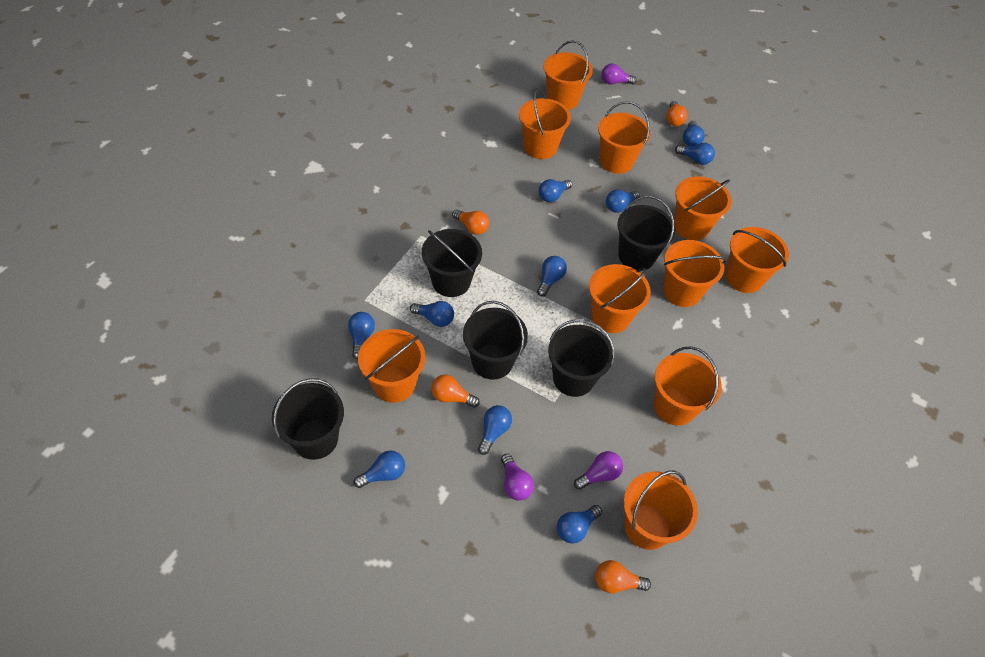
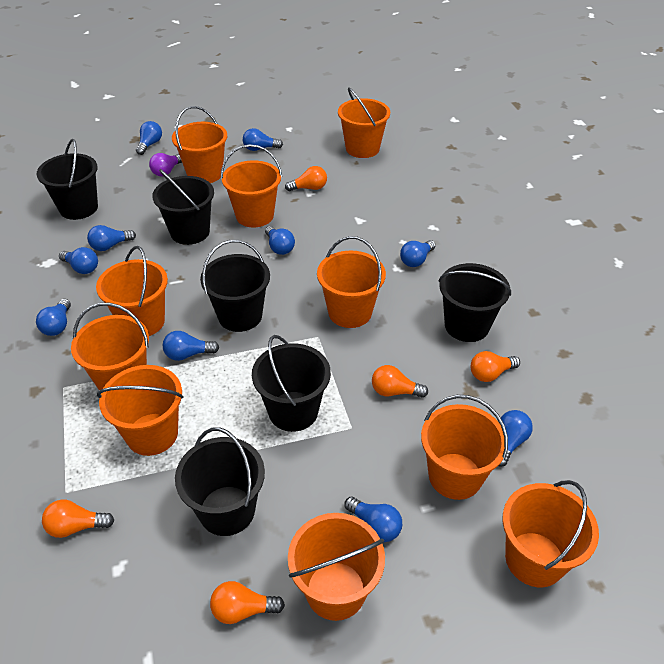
black bucket: 5 -> 6
orange light bulb: 4 -> 5
purple light bulb: 3 -> 1

